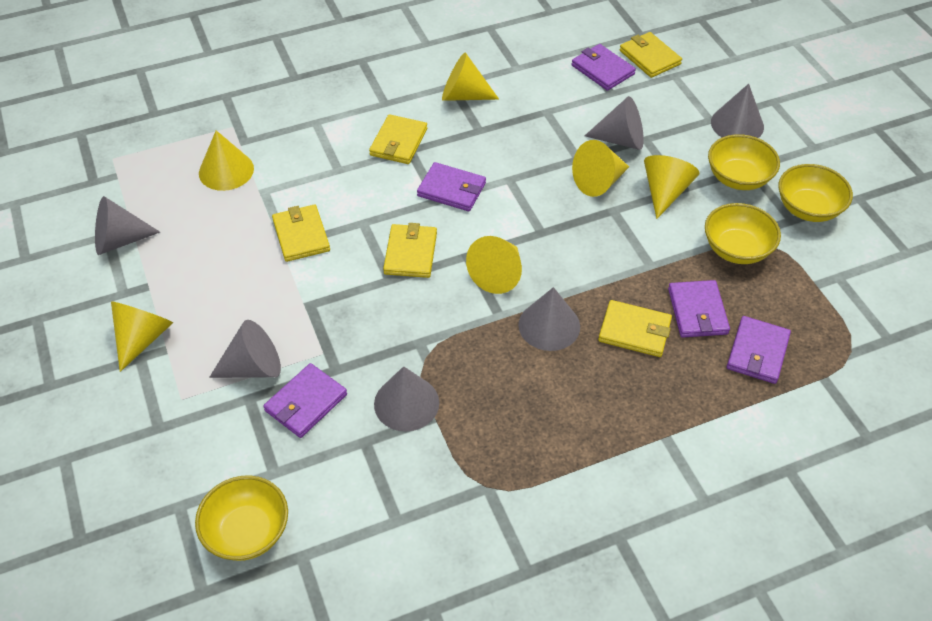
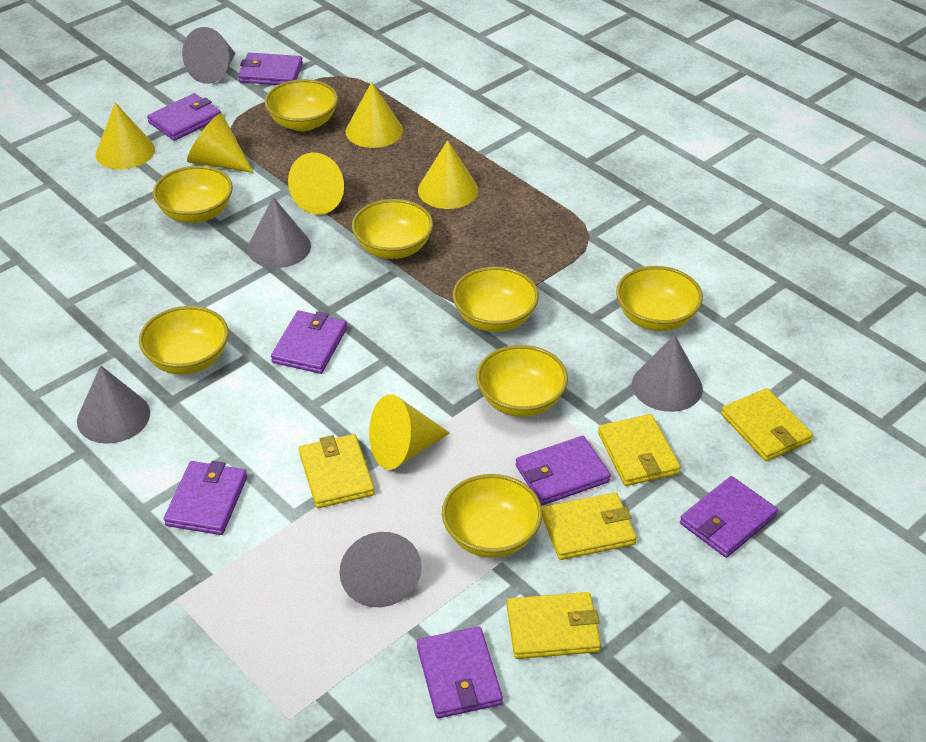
grey cone: 6 -> 5
purple wallet: 5 -> 7
yellow bowl: 4 -> 8

